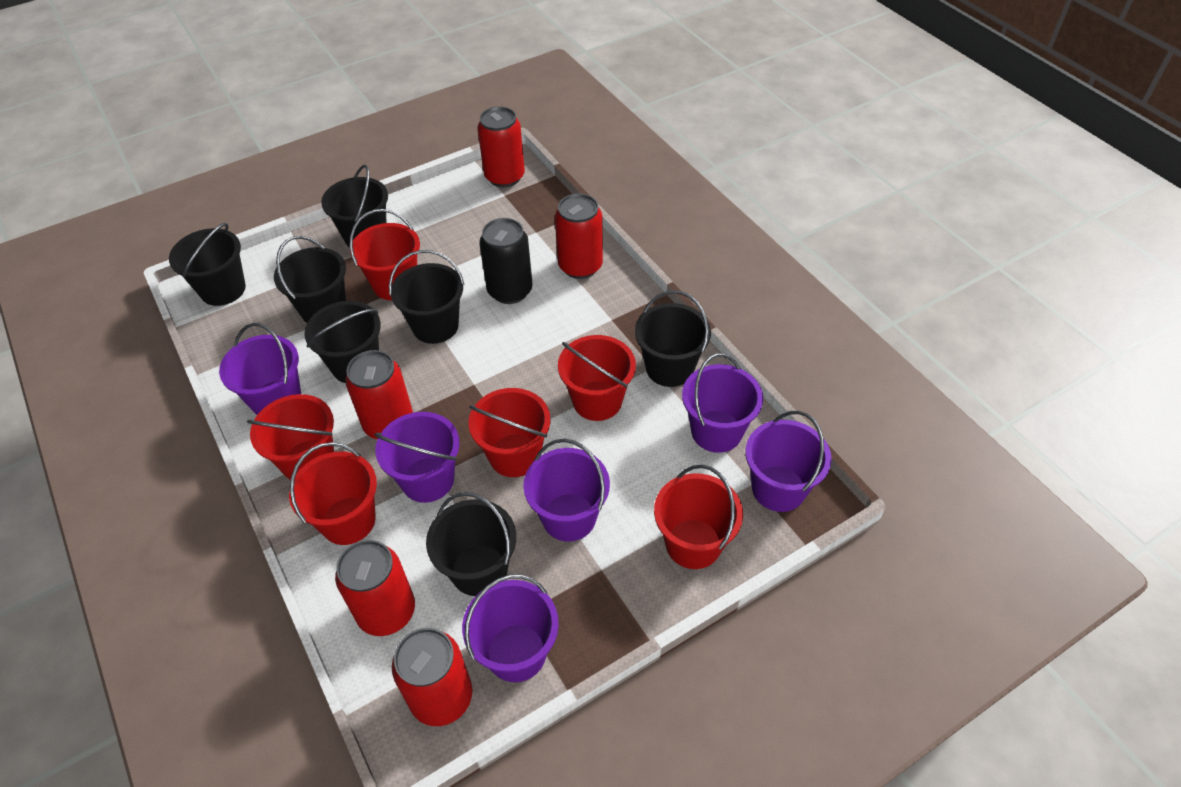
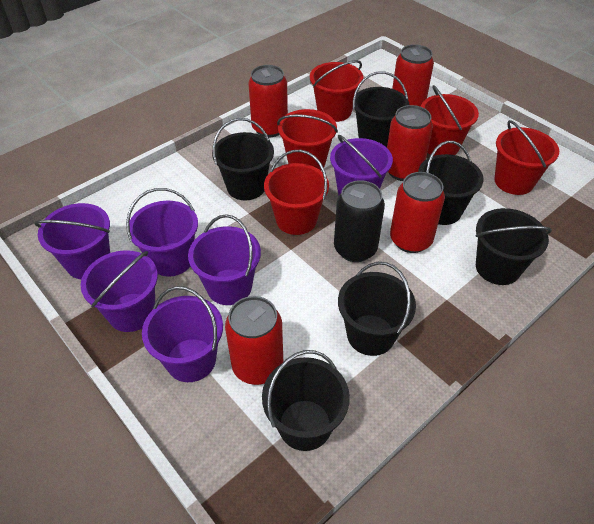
black bucket: 7 -> 6
red bucket: 6 -> 5

